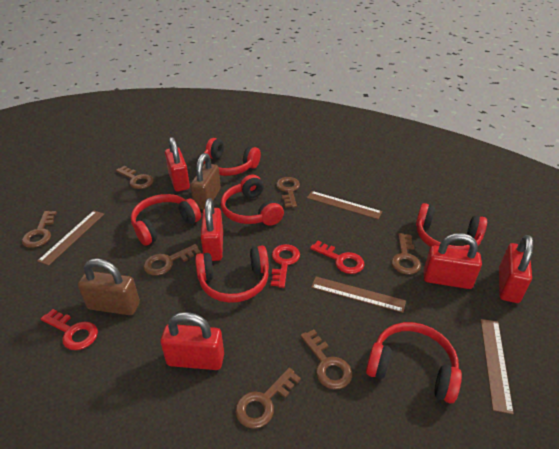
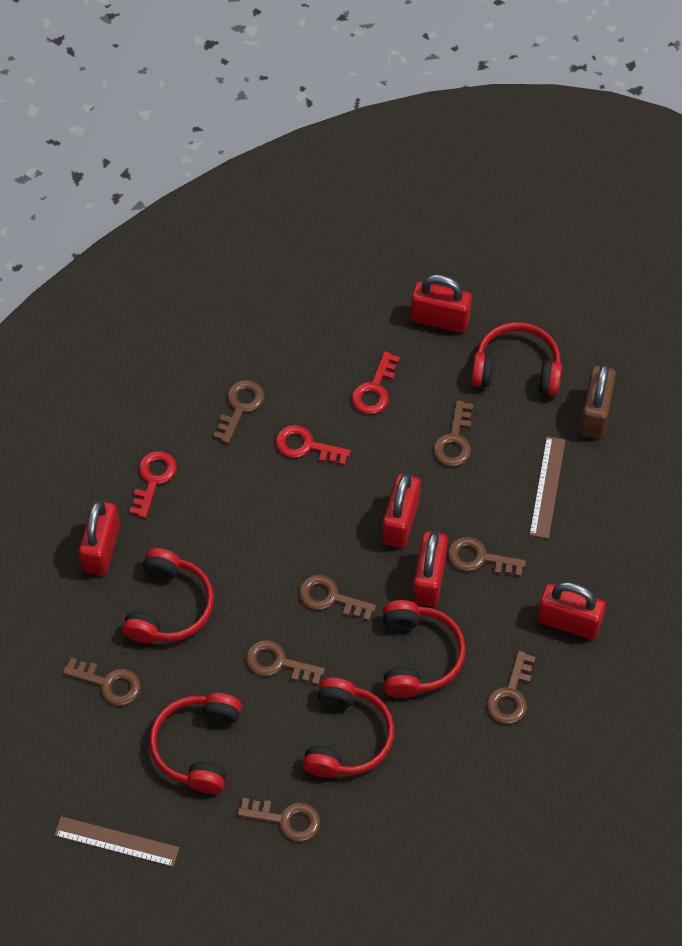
brown key: 7 -> 8
brown padlock: 2 -> 1
brown ruler: 4 -> 2
red headphones: 6 -> 5

